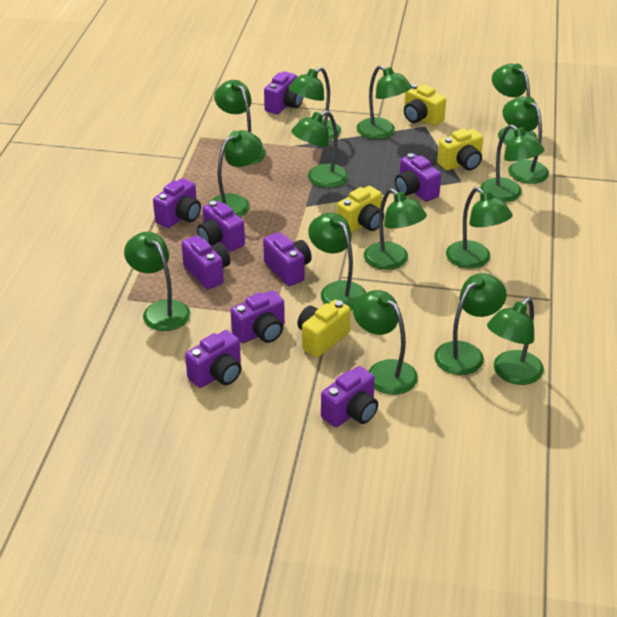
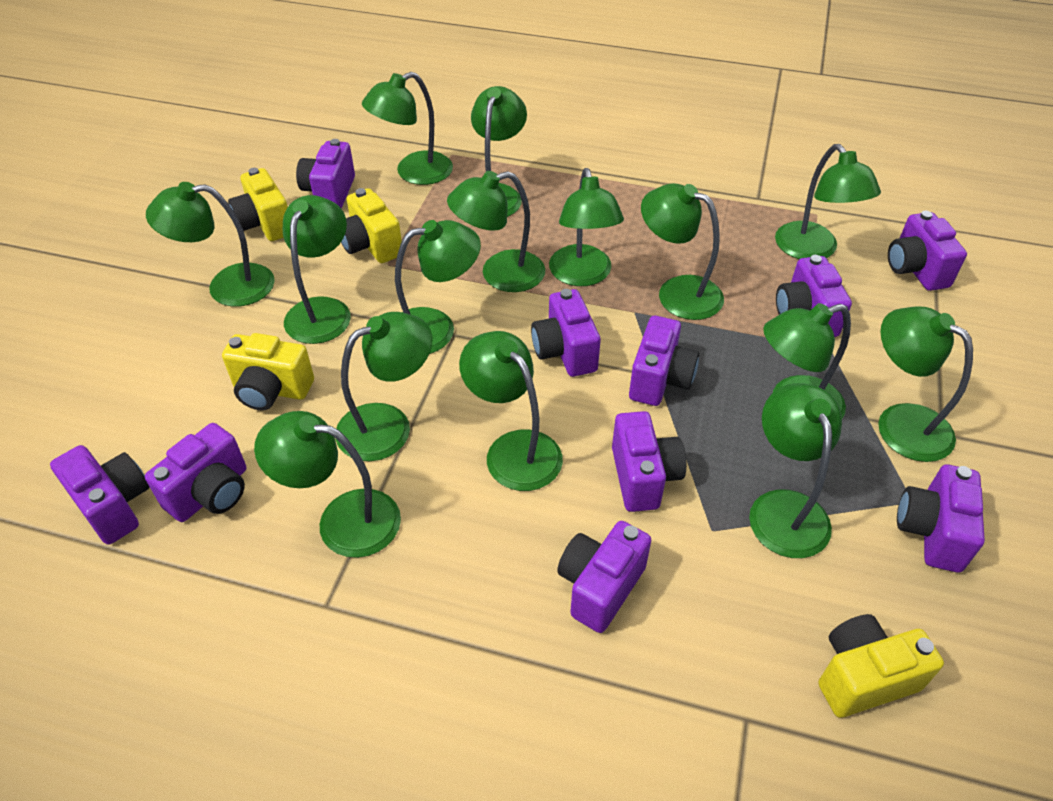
purple camera: 9 -> 10

